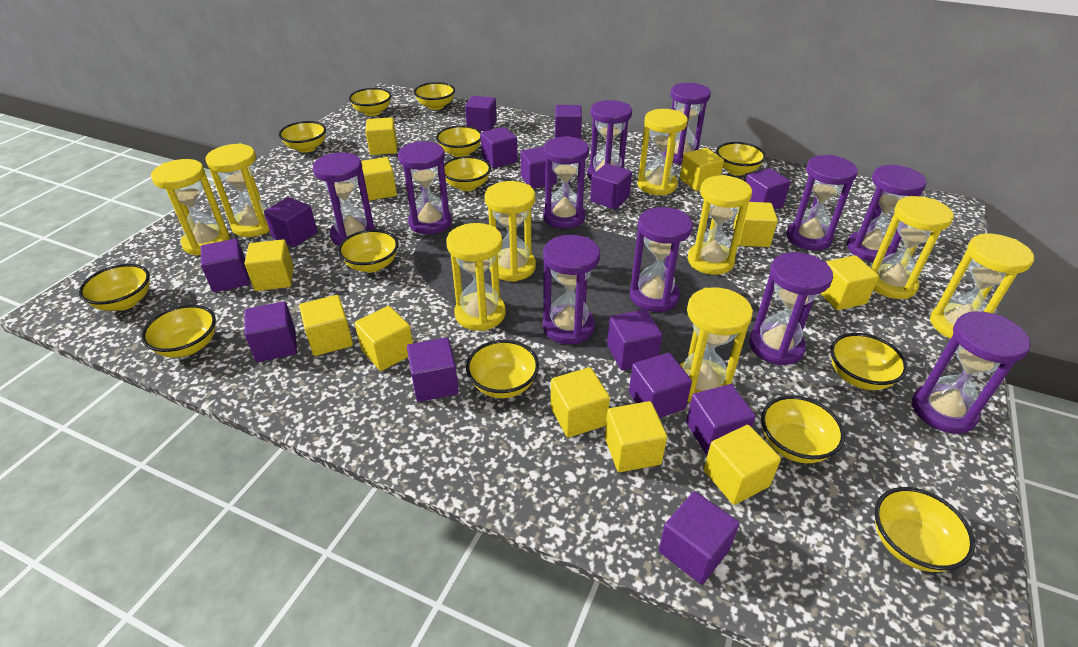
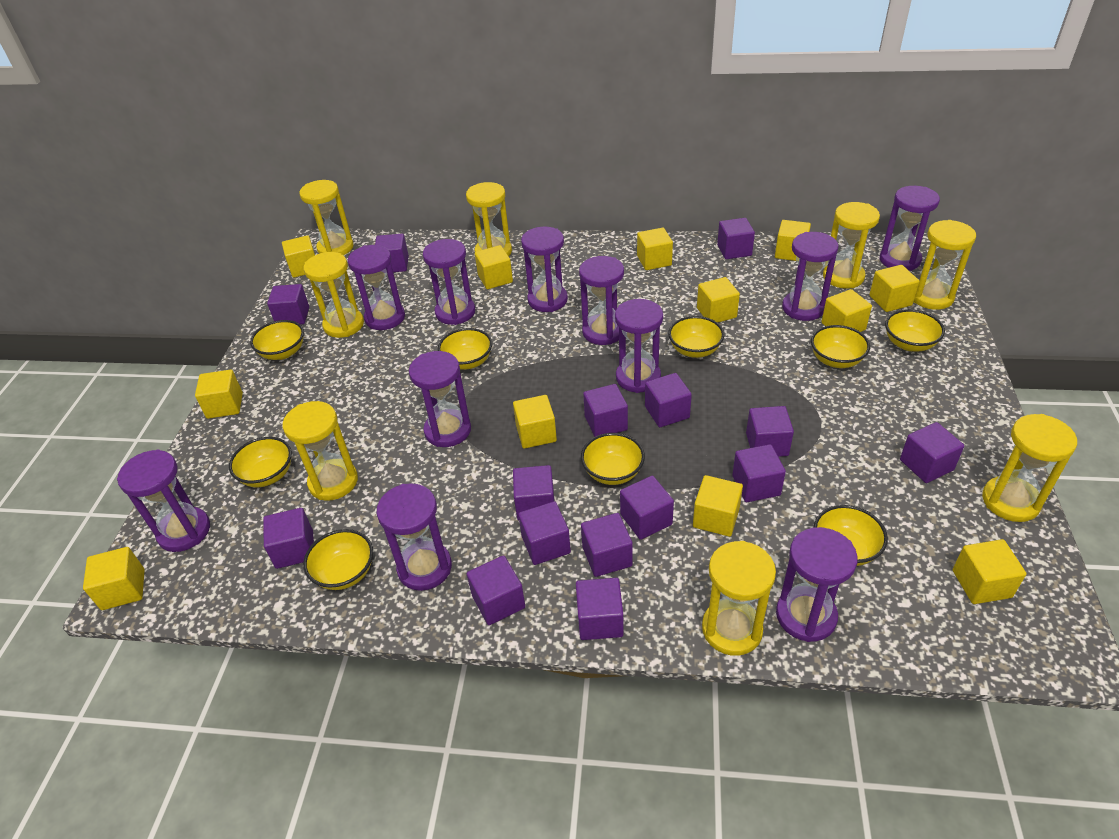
purple cube: 14 -> 15
yellow bowl: 13 -> 9
yellow cube: 11 -> 12
yellow hourglass: 9 -> 8

